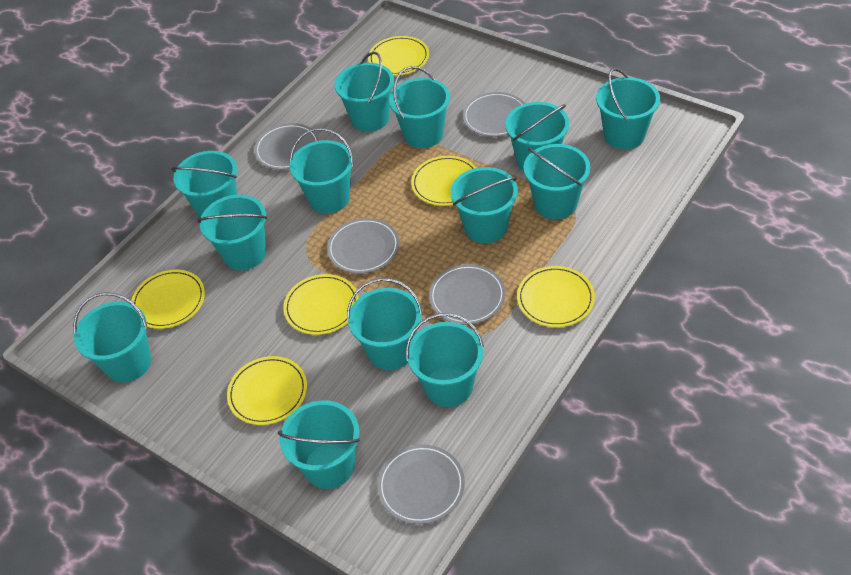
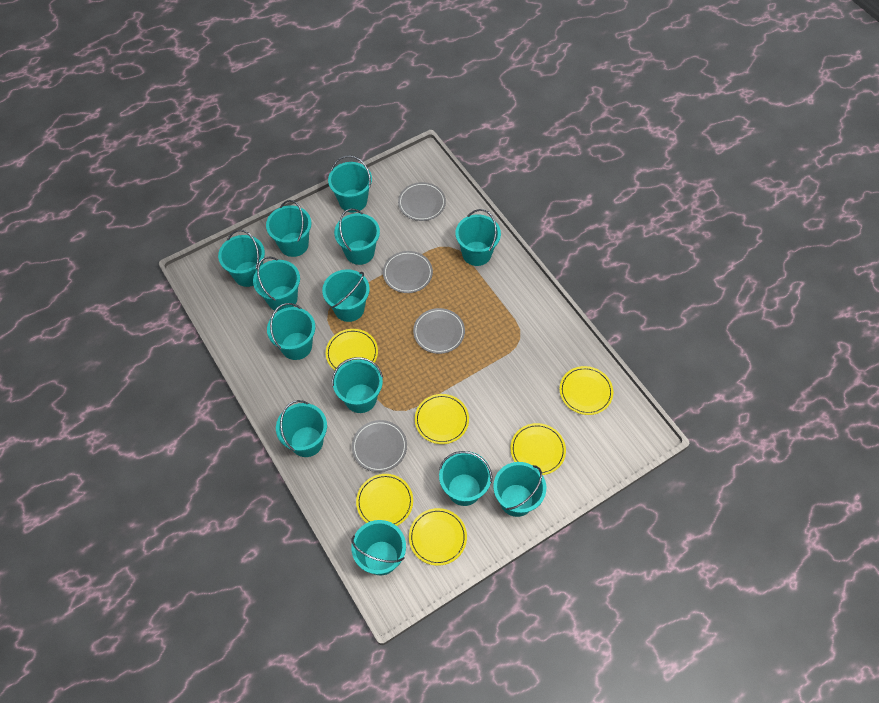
grey plate: 5 -> 4

